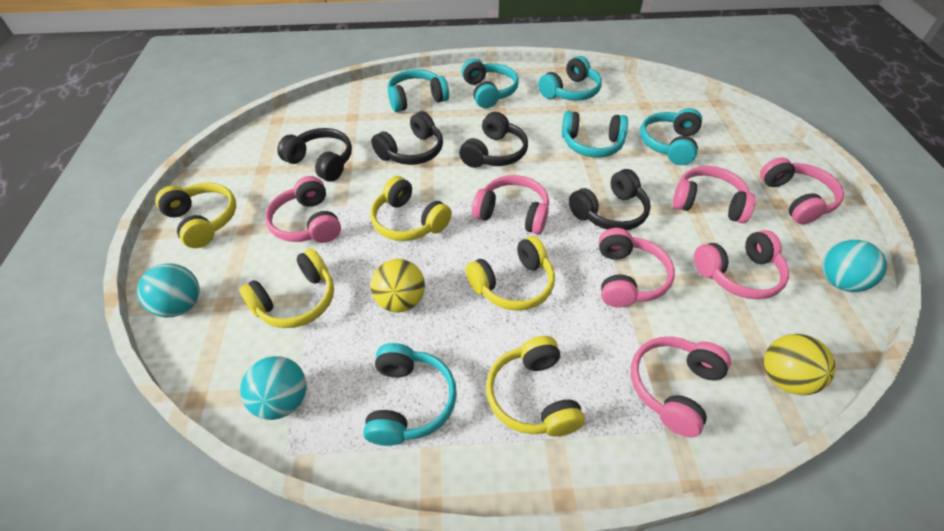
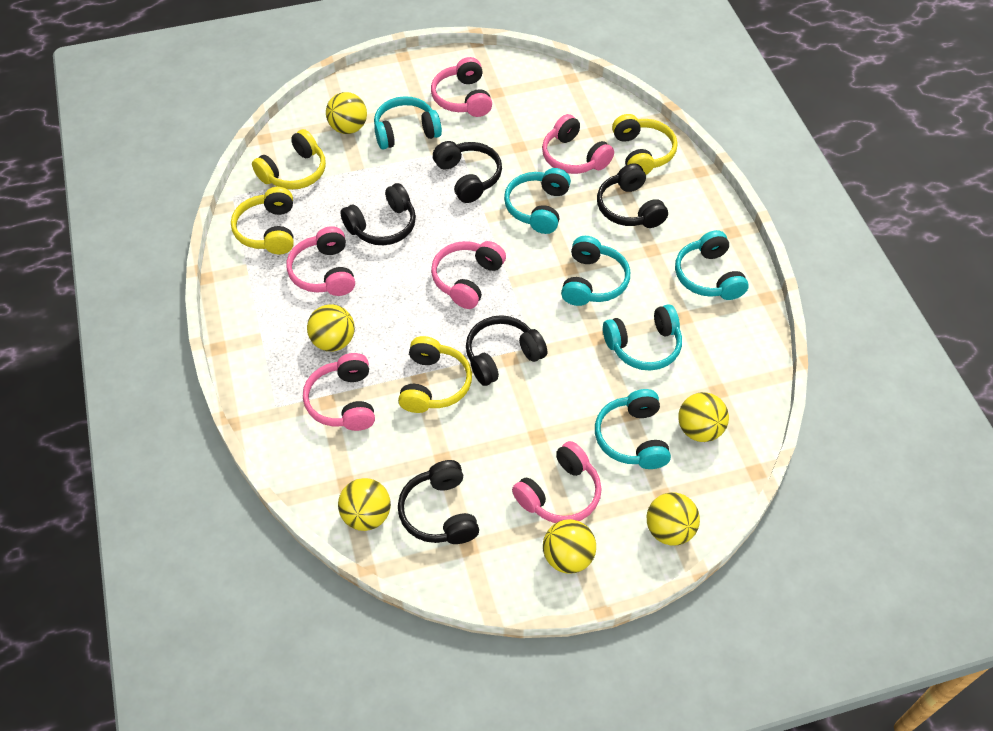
black headphones: 4 -> 5
pink headphones: 7 -> 6
turquoise ball: 3 -> 0
yellow ball: 2 -> 6
yellow headphones: 5 -> 4

